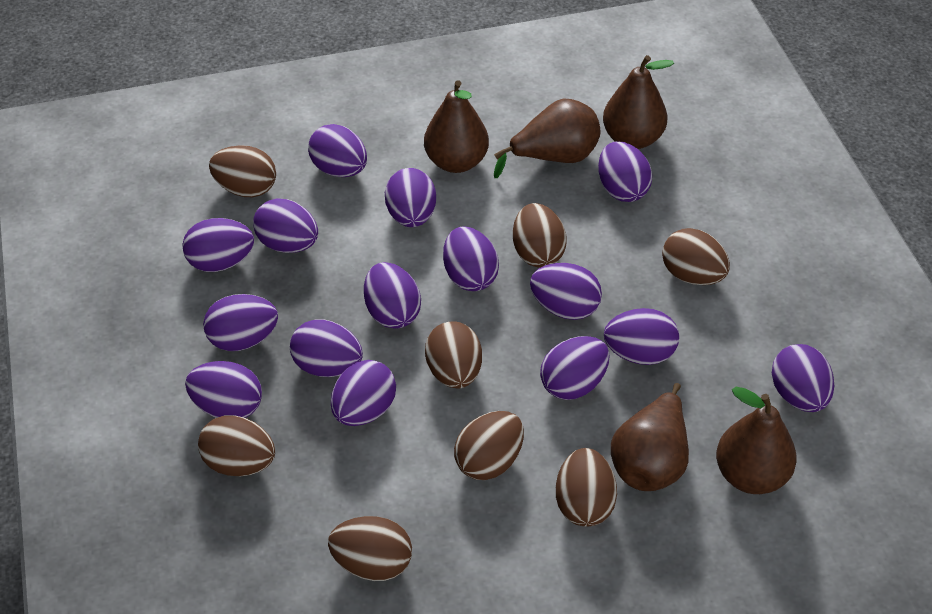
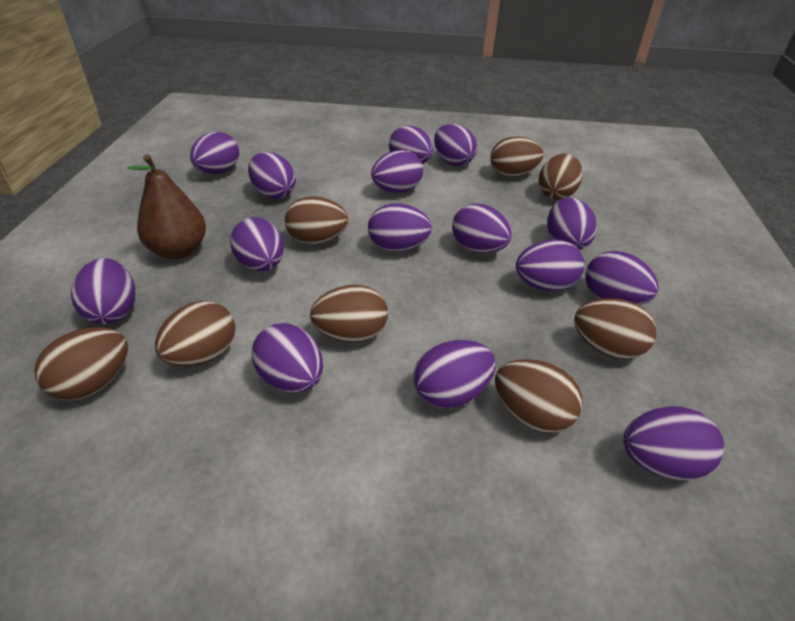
brown pear: 5 -> 1

